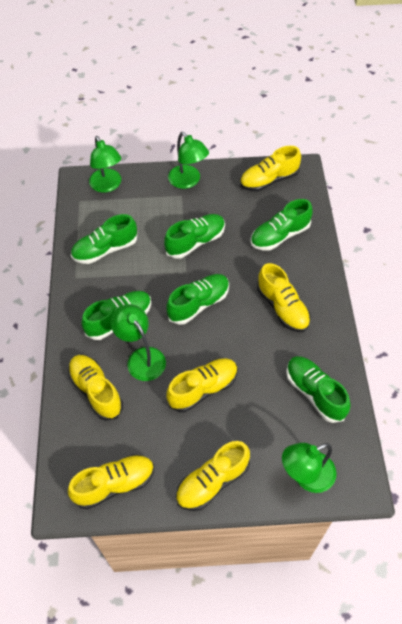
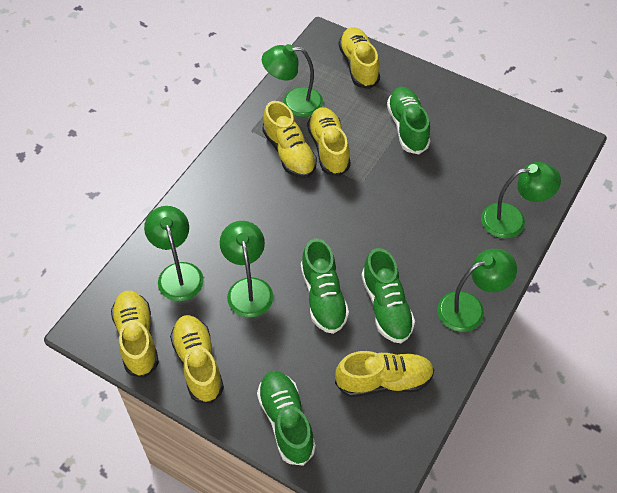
green lamp: 4 -> 5
green shoe: 6 -> 4

